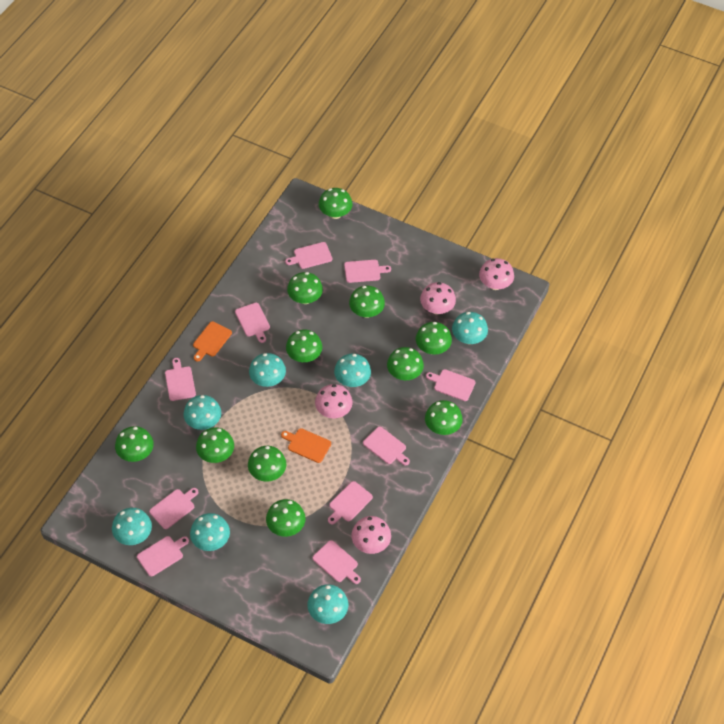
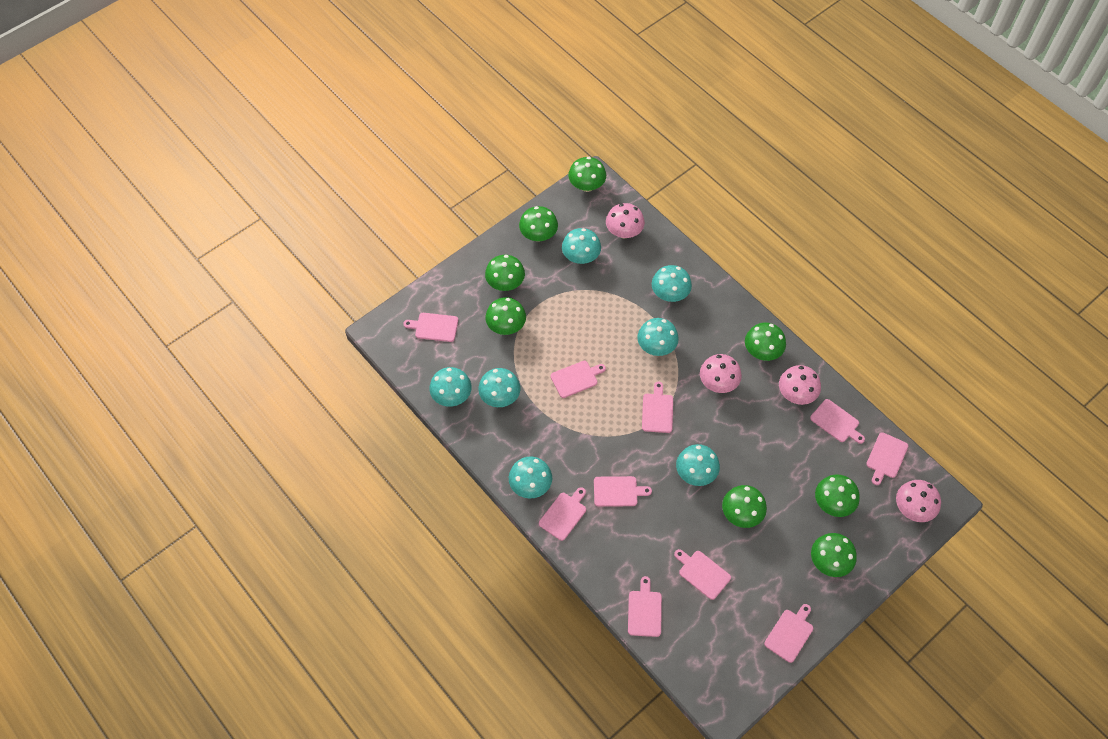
green mushroom: 11 -> 8
orange cutting board: 2 -> 0

